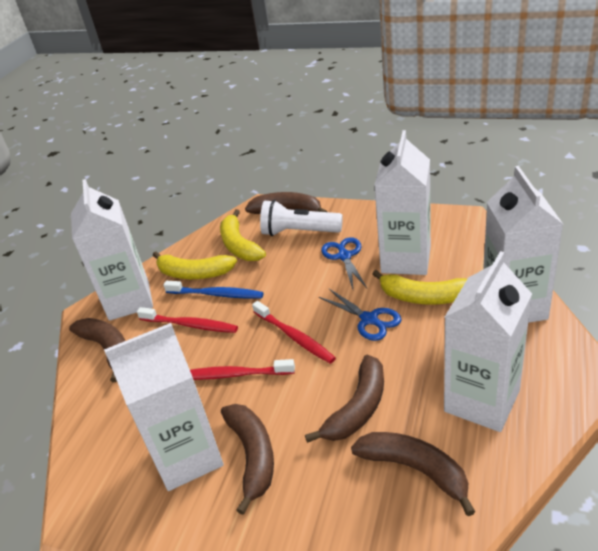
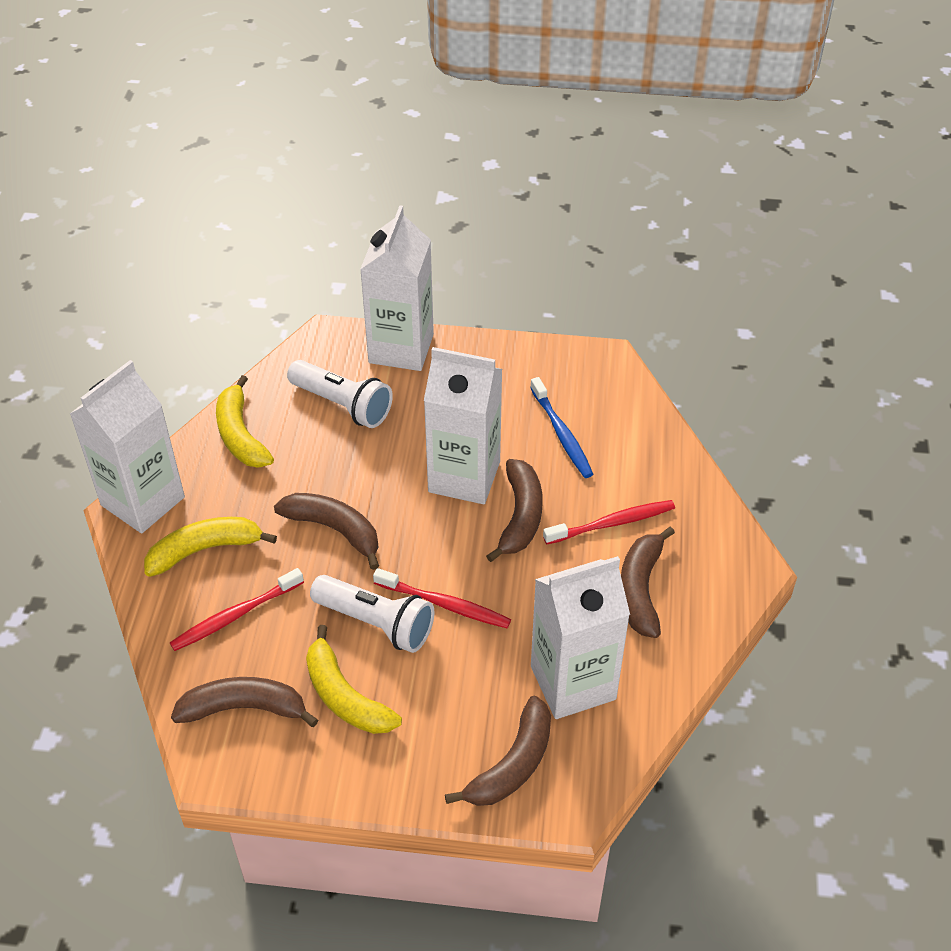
blue scissors: 2 -> 0
white carton: 5 -> 4
white flashlight: 1 -> 2

